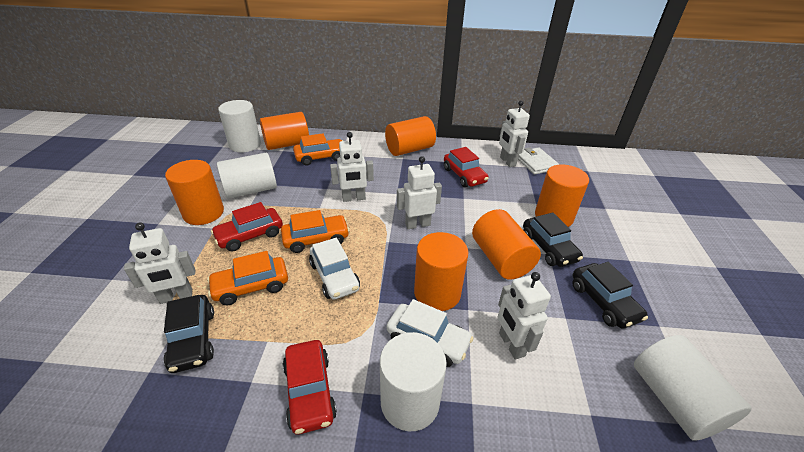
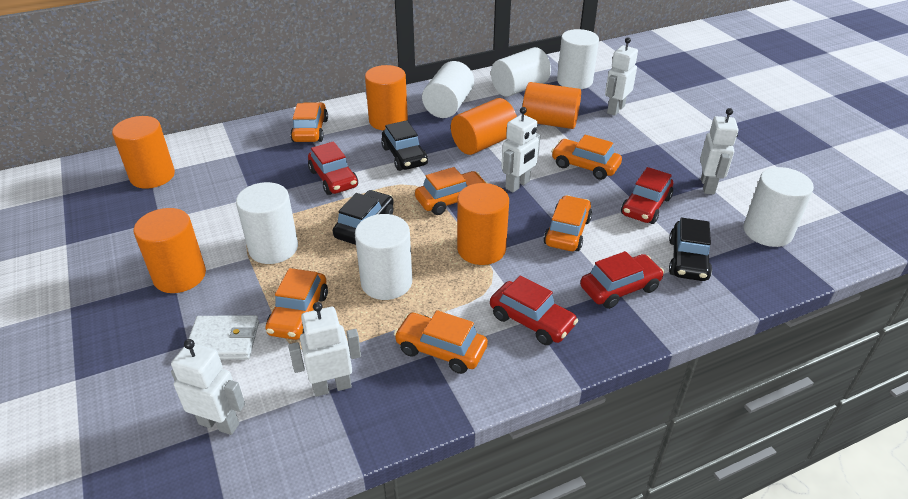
orange car: 3 -> 6
red car: 3 -> 4
white car: 2 -> 0
white cylinder: 4 -> 6

